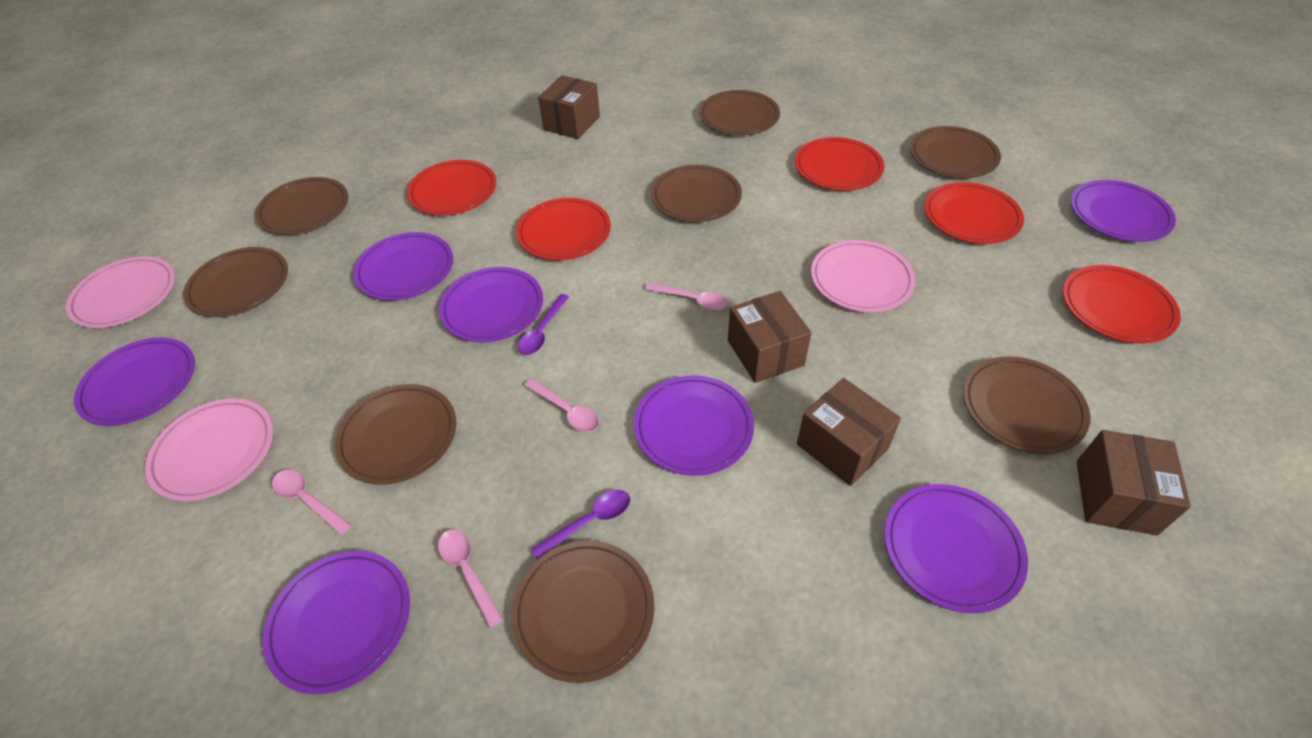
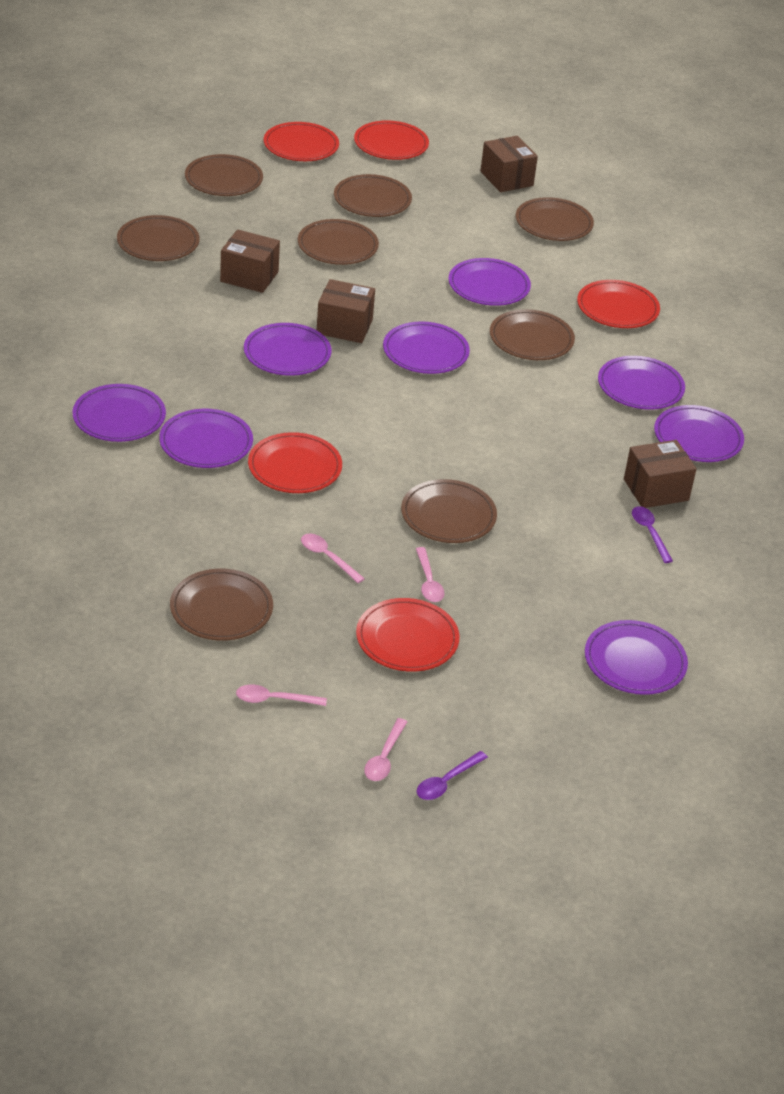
pink plate: 3 -> 0
purple plate: 7 -> 8

